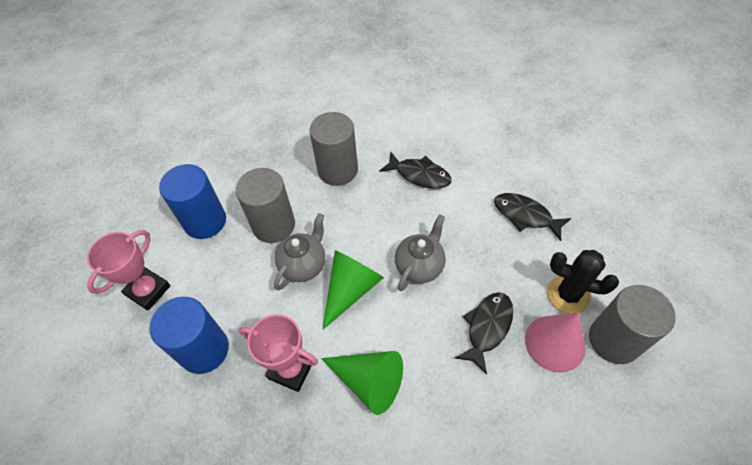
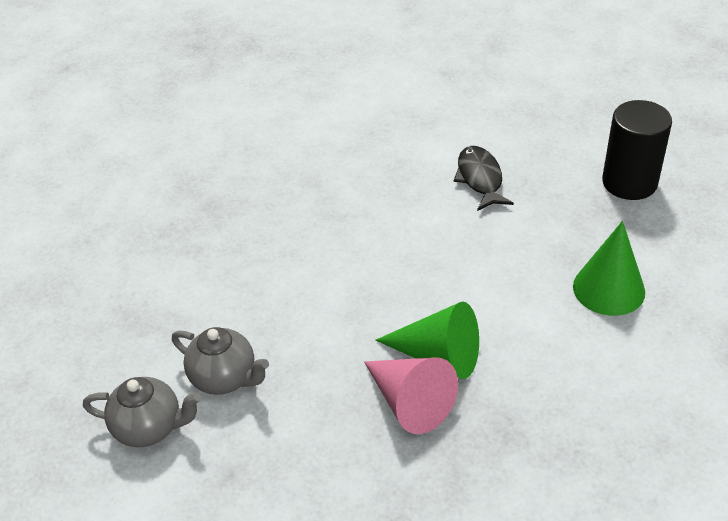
black cactus: 1 -> 0
black cylinder: 0 -> 1
black fish: 3 -> 1
blue cylinder: 2 -> 0
grey cylinder: 3 -> 0
pink trophy: 2 -> 0

